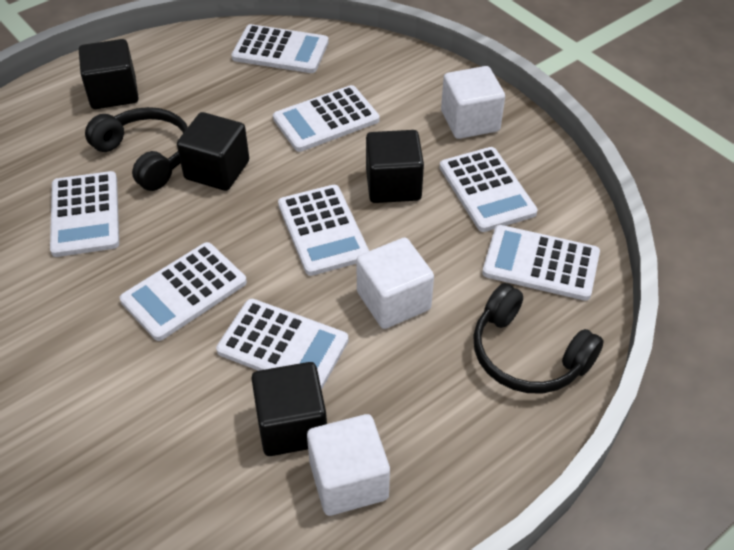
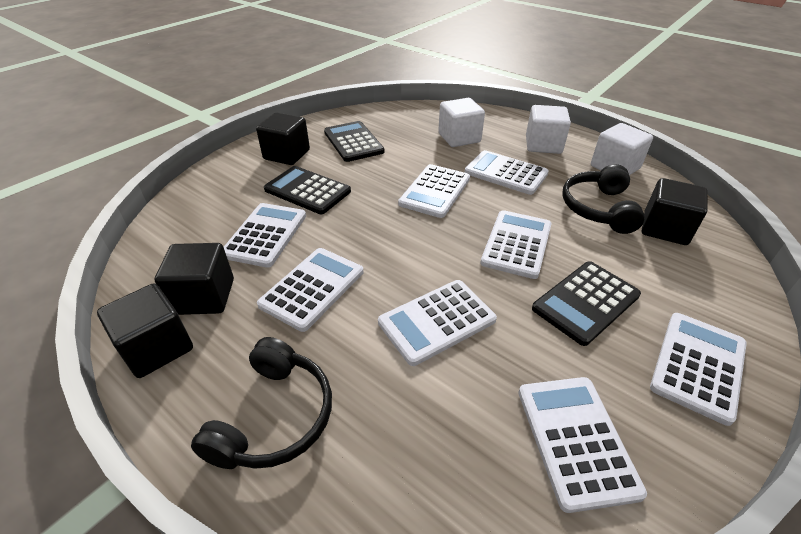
black calculator: 0 -> 3

